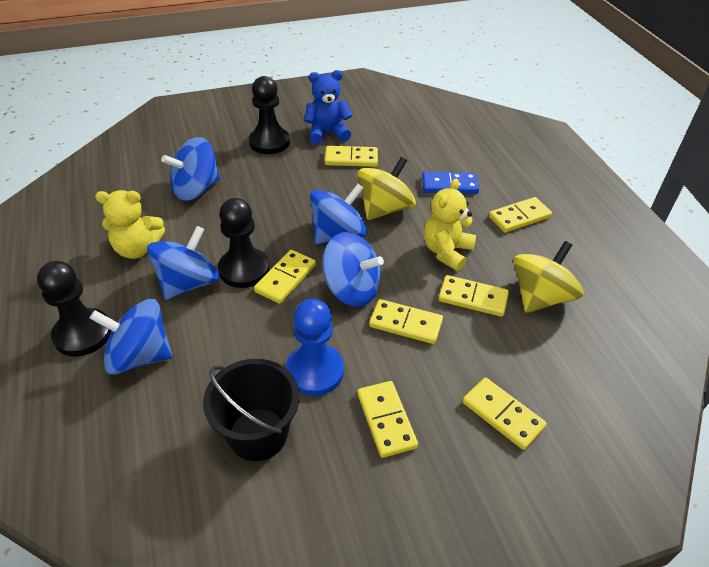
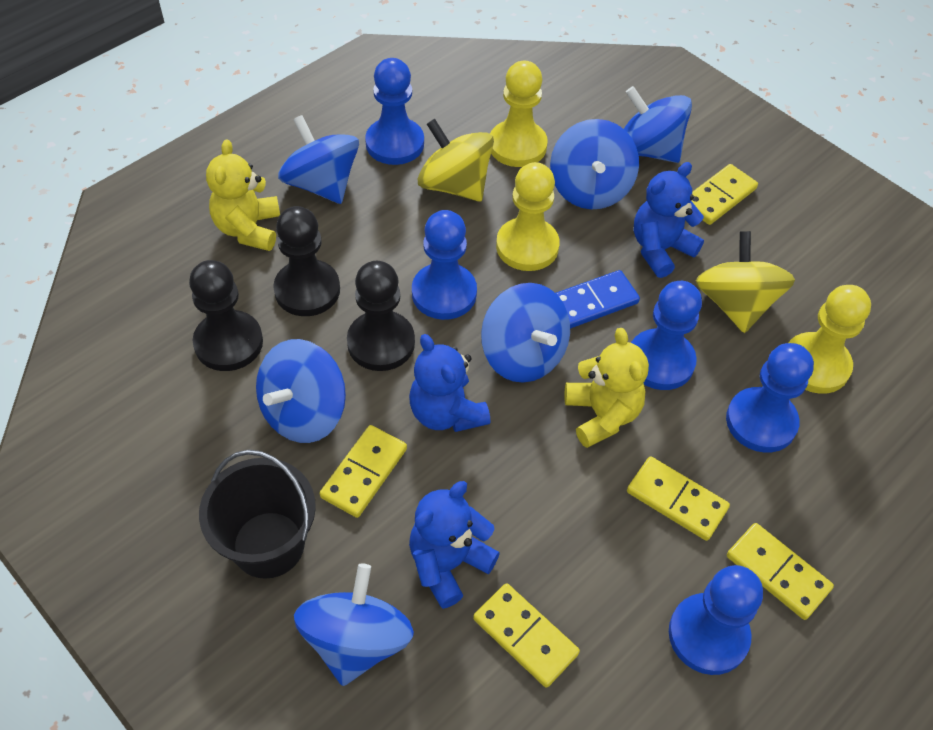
blue pawn: 1 -> 5
blue spinning top: 5 -> 6
blue teddy bear: 1 -> 3
yellow domino: 7 -> 5
yellow pawn: 0 -> 3

